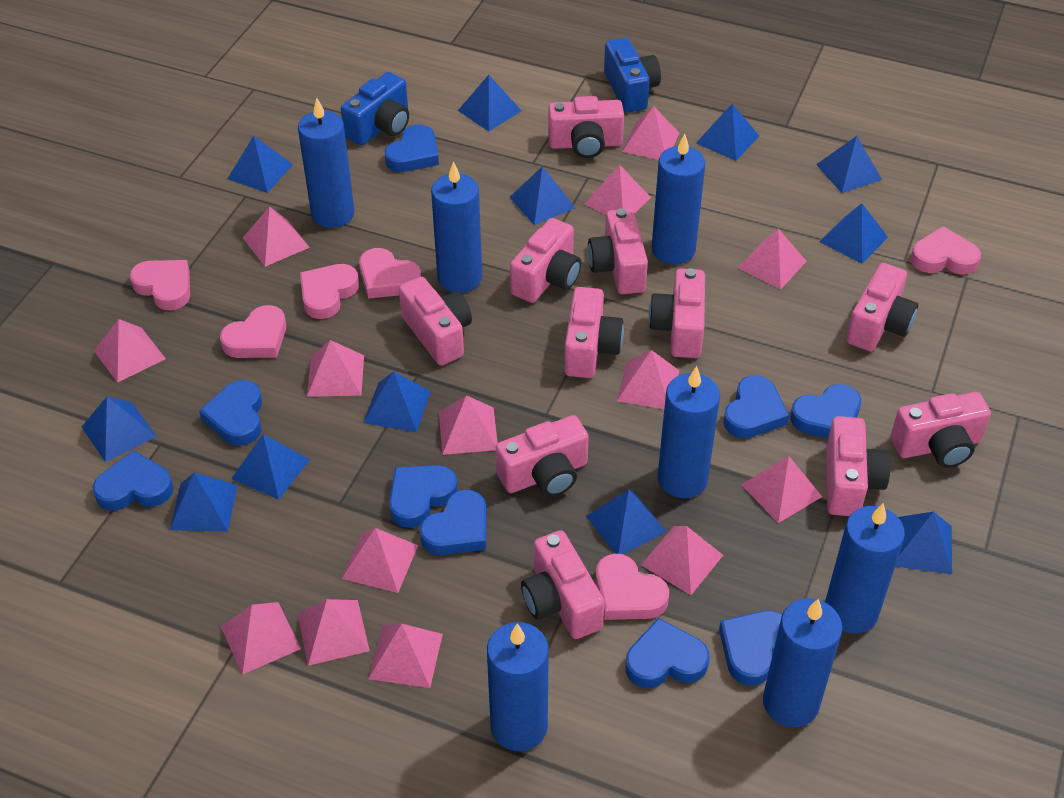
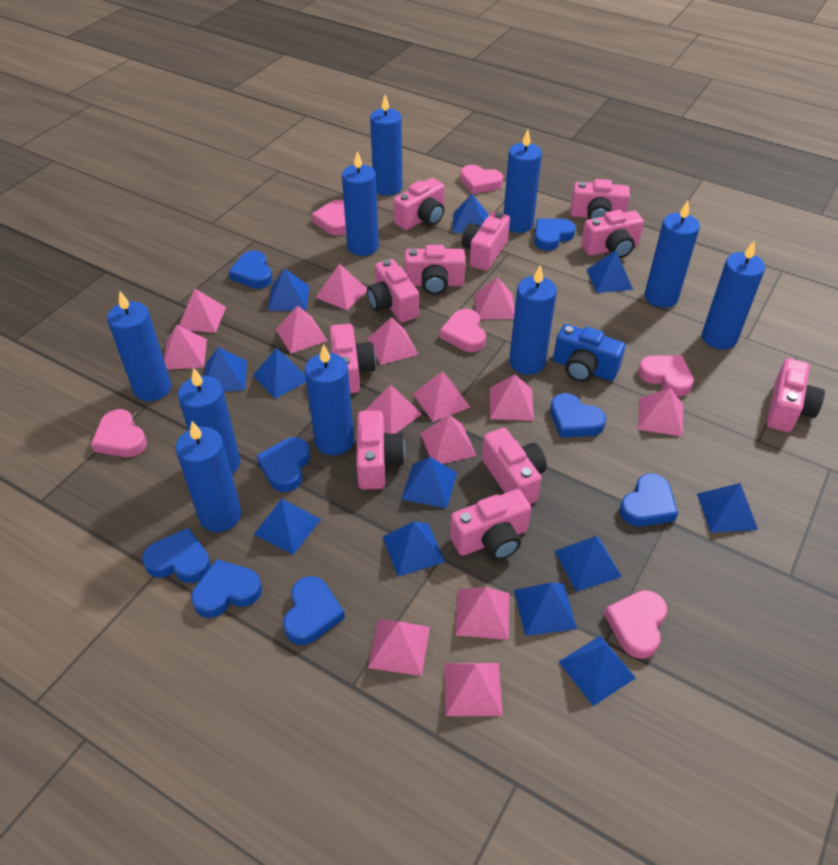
blue camera: 2 -> 1
blue candle: 7 -> 10
blue heart: 9 -> 8

